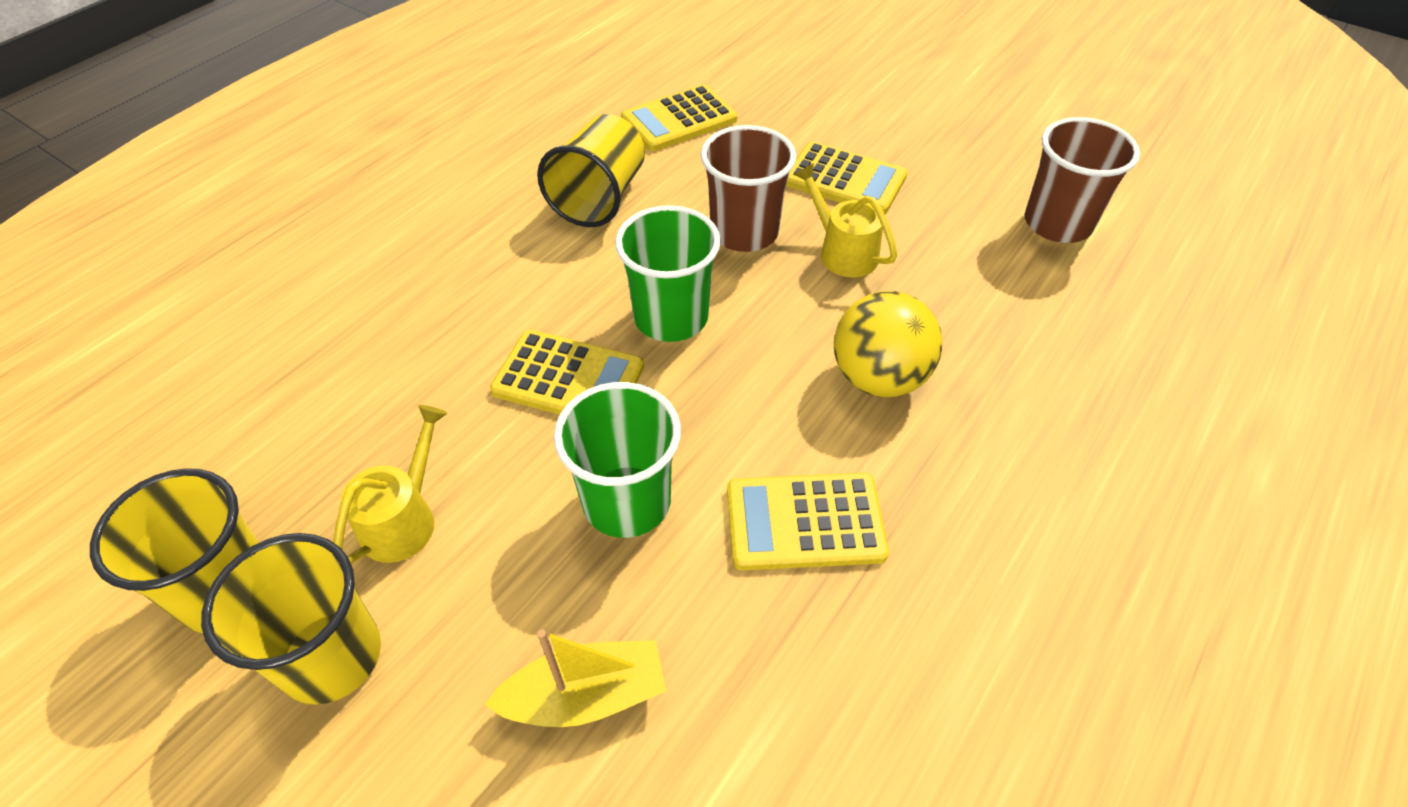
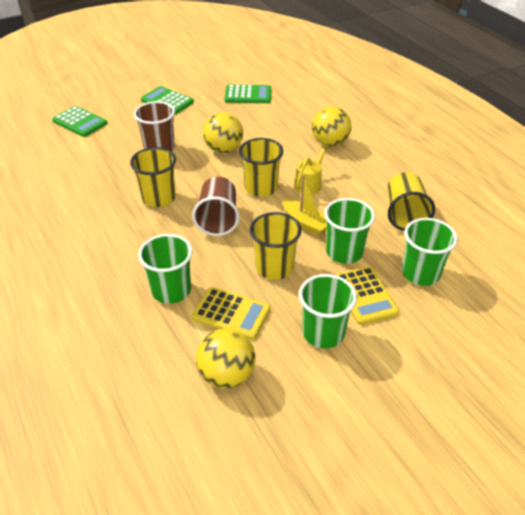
green calculator: 0 -> 3
green cup: 2 -> 4
yellow ball: 1 -> 3
yellow calculator: 4 -> 2
yellow cup: 3 -> 4
yellow watering can: 2 -> 1

